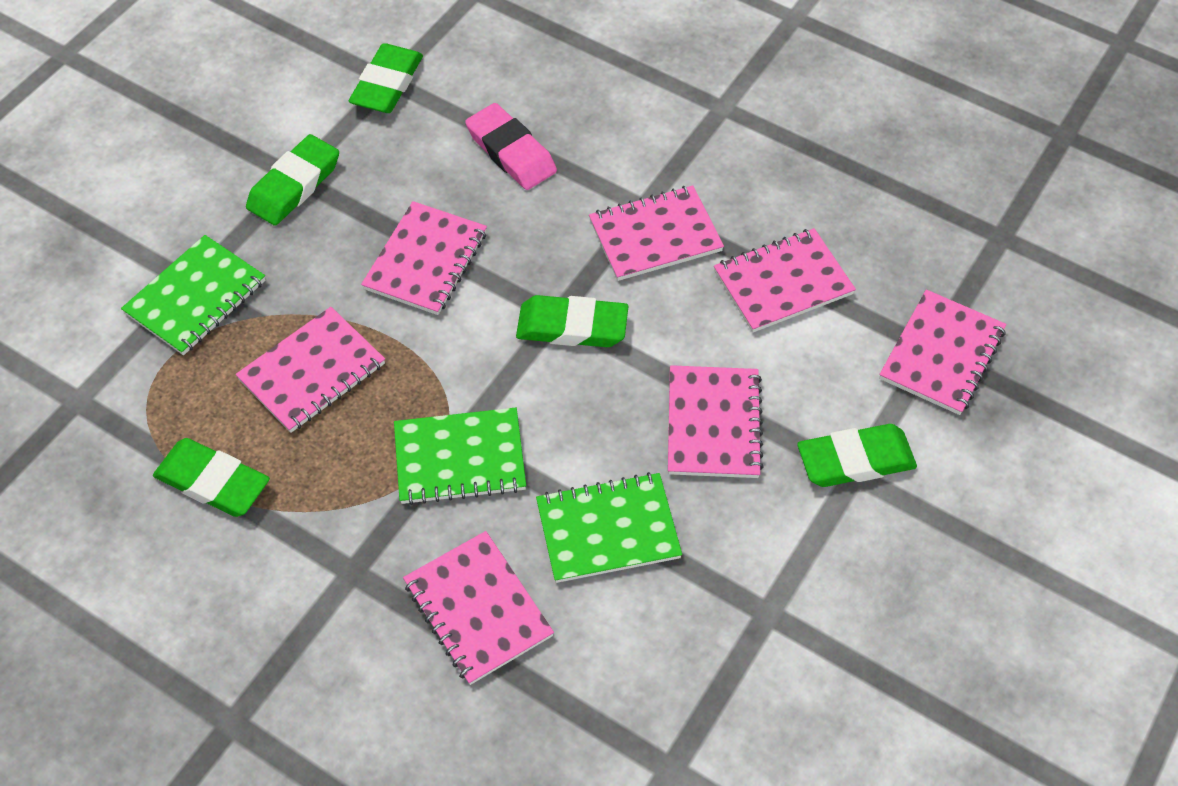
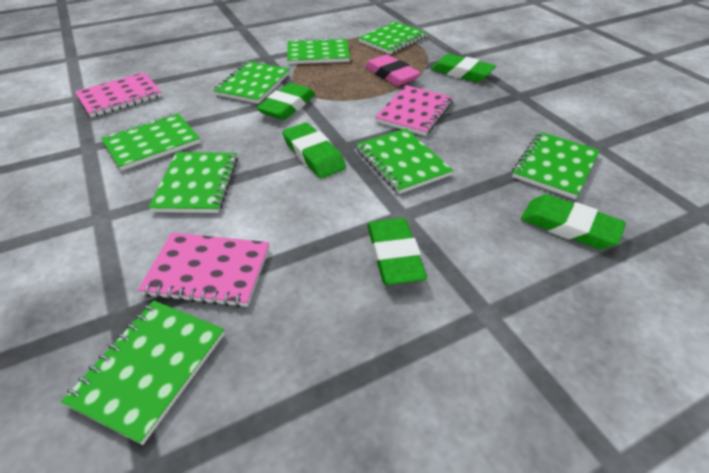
green notebook: 3 -> 8
pink notebook: 7 -> 3

